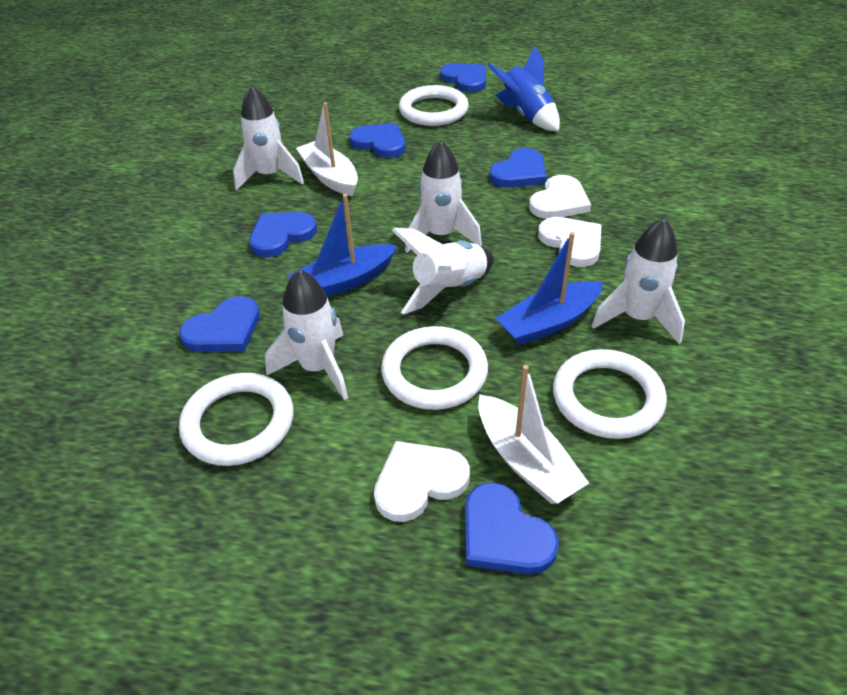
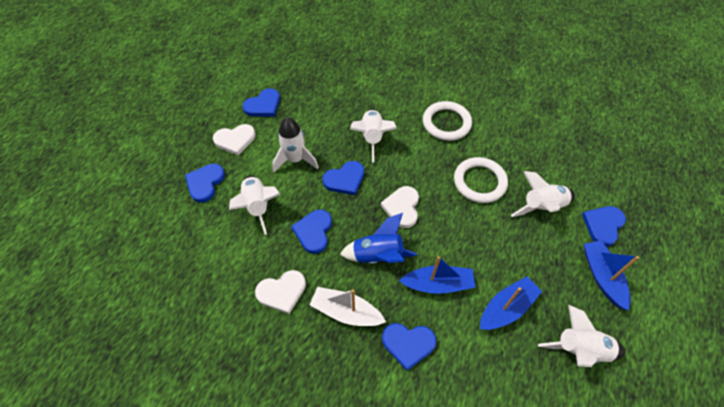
blue boat: 2 -> 3
white boat: 2 -> 1
white ring: 4 -> 2

